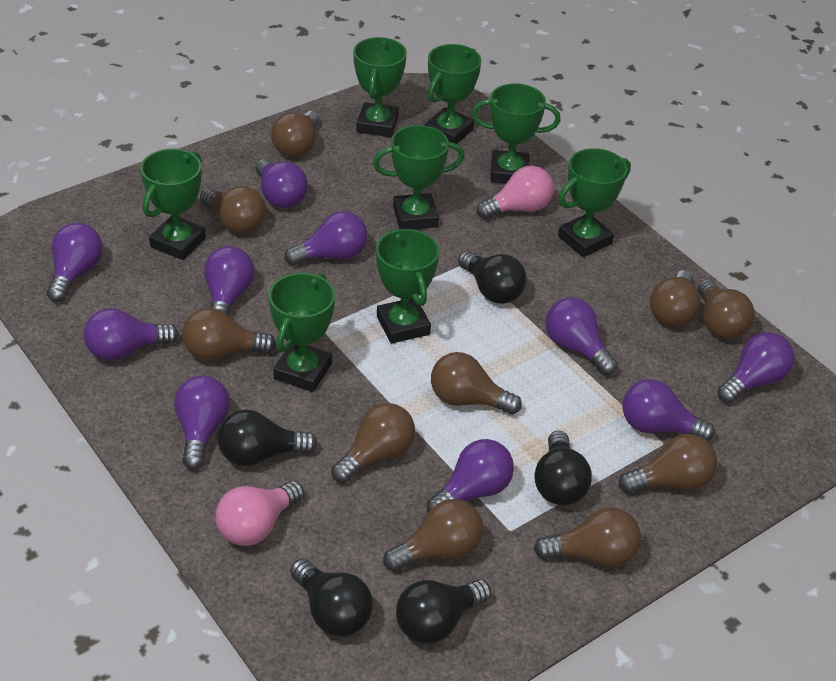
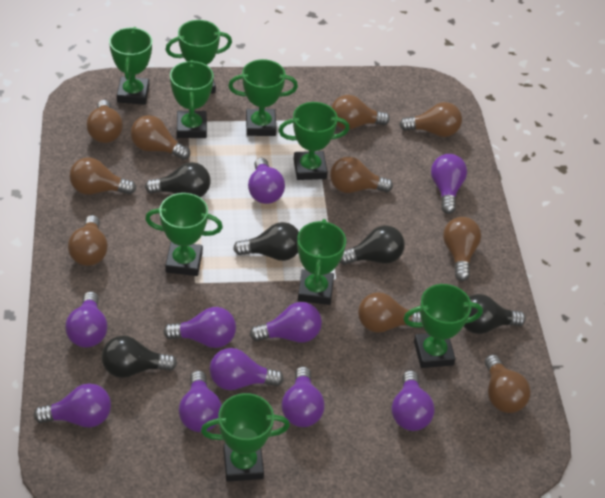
green trophy: 8 -> 9
pink light bulb: 2 -> 0

